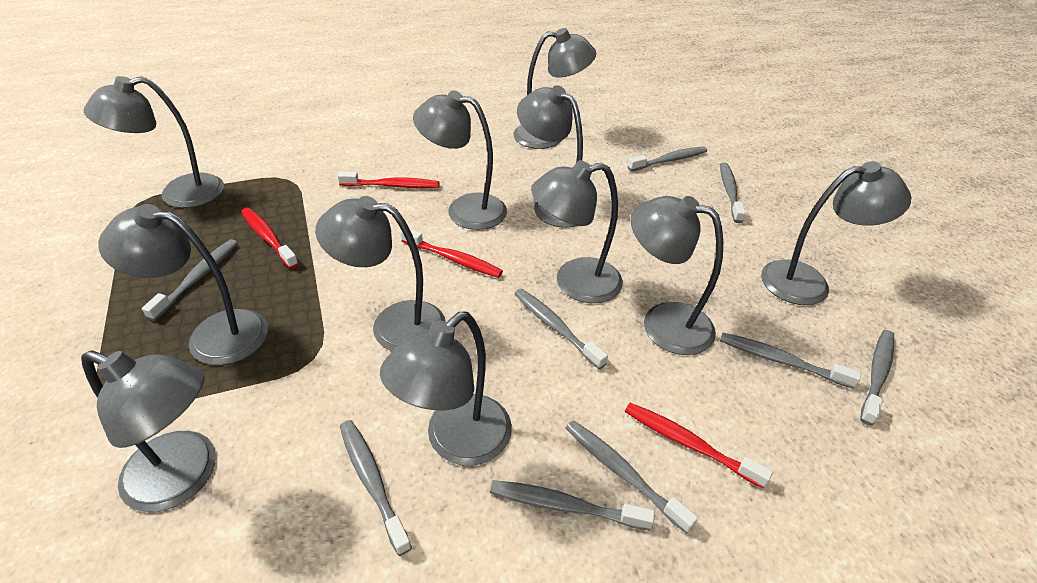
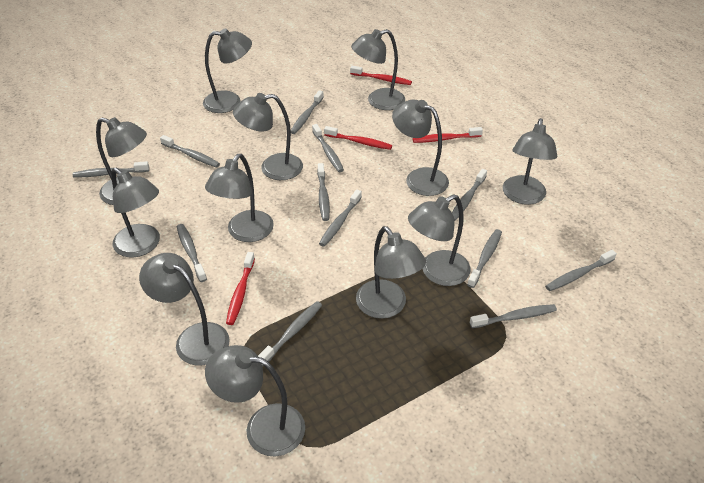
grey lamp: 11 -> 12
grey toothbrush: 9 -> 12

